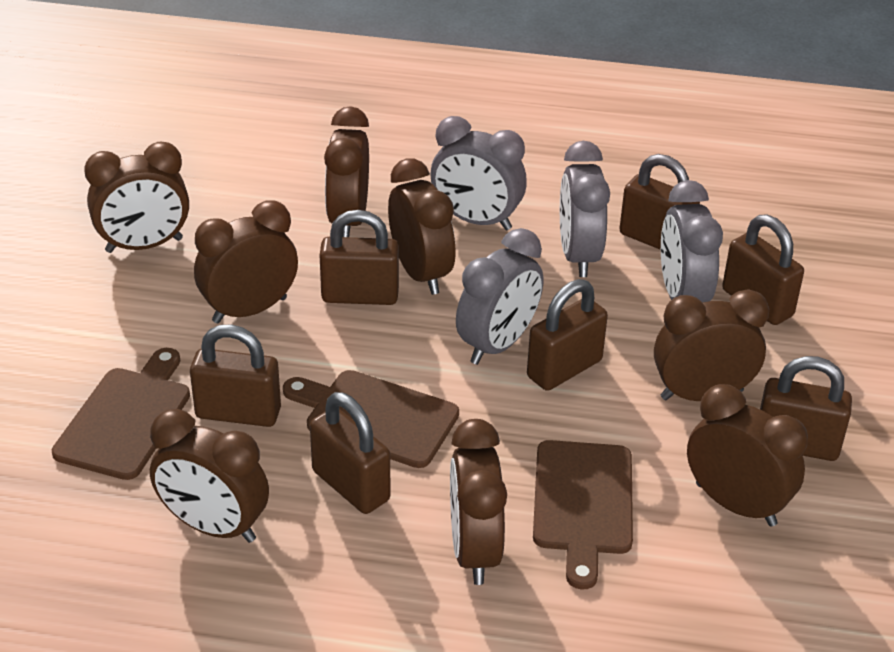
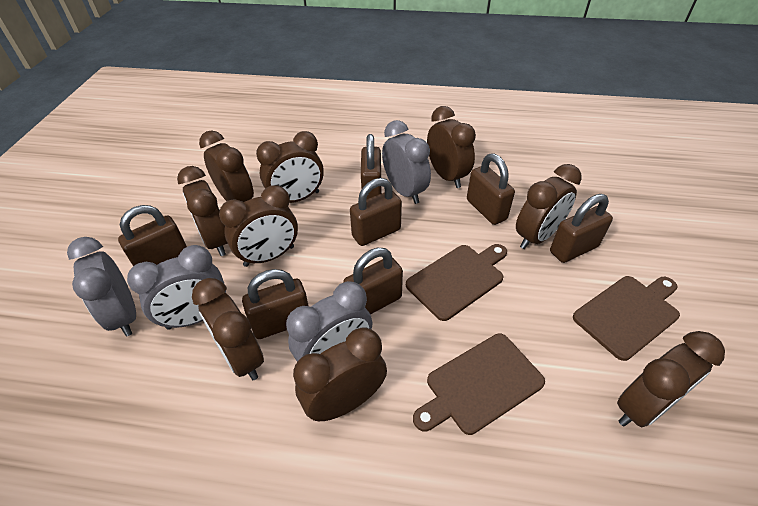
brown clock: 8 -> 9

